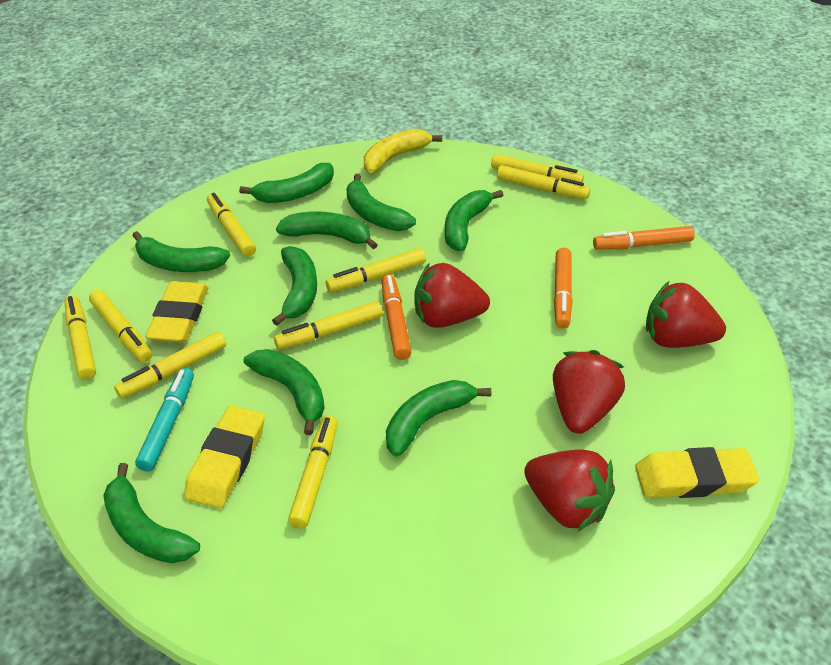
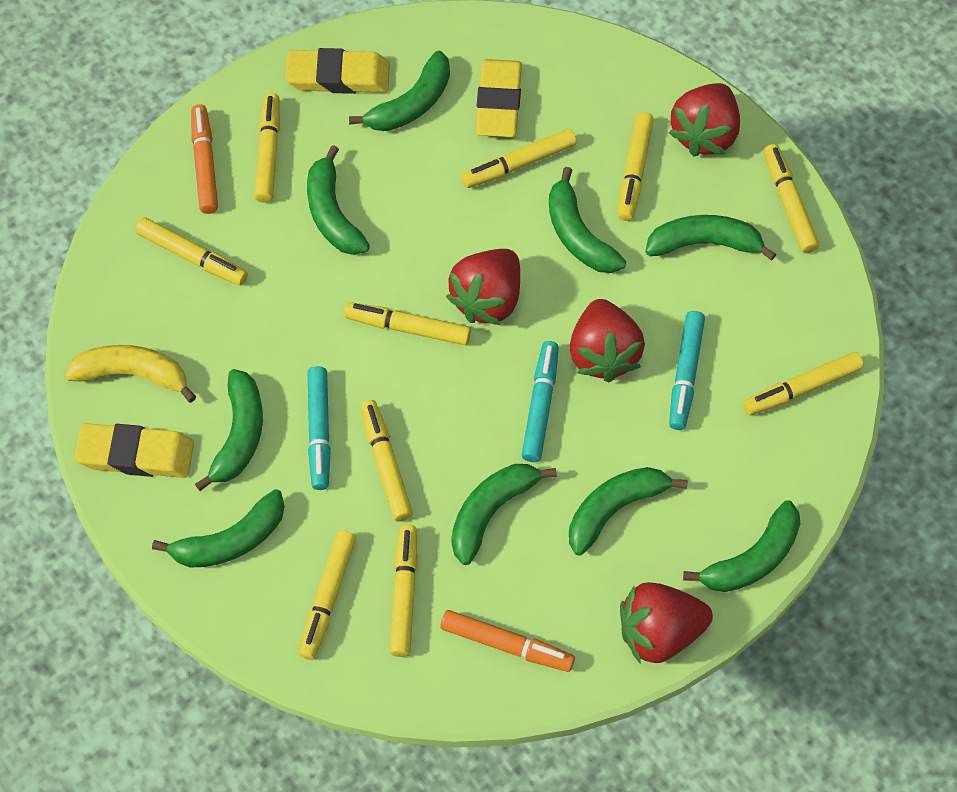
orange marker: 3 -> 2
turquoise marker: 1 -> 3
yellow marker: 9 -> 10

